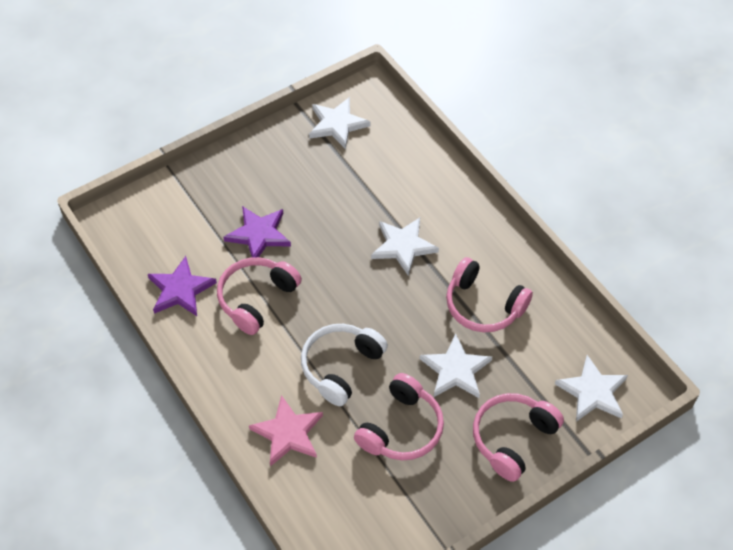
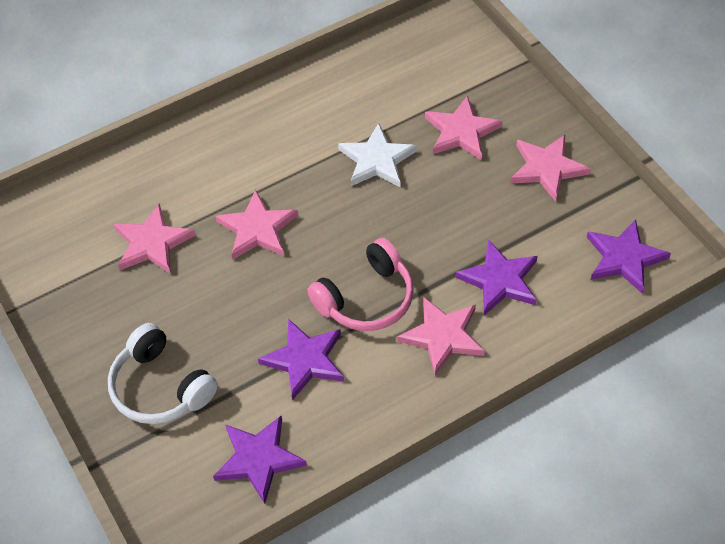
pink headphones: 4 -> 1
pink star: 1 -> 5
purple star: 2 -> 4
white star: 4 -> 1

